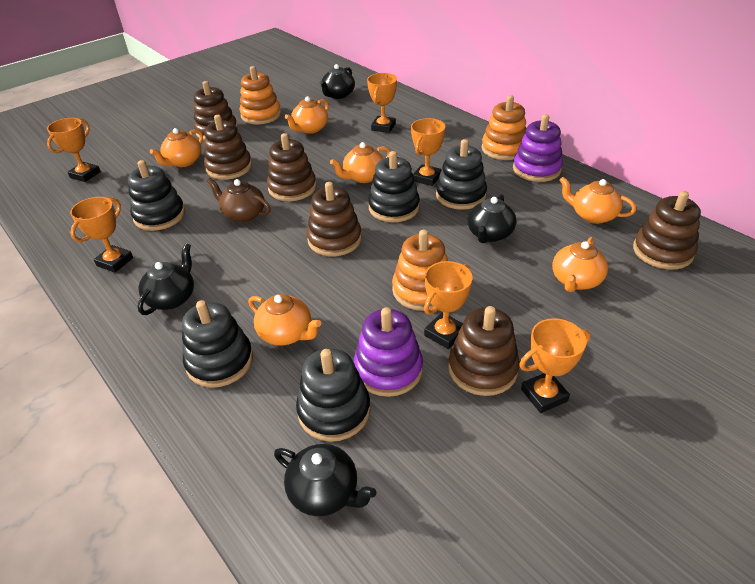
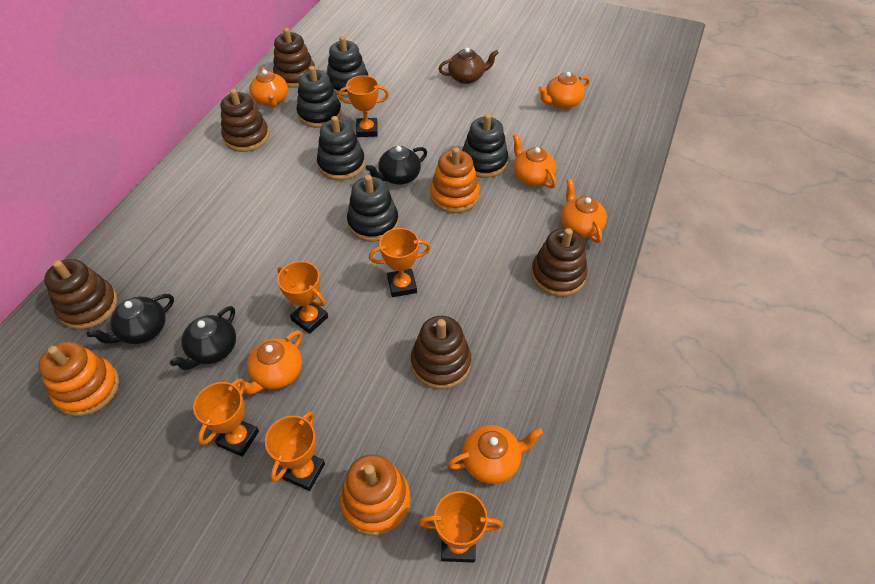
black teapot: 4 -> 3
brown stacking toy: 6 -> 5
purple stacking toy: 2 -> 0

